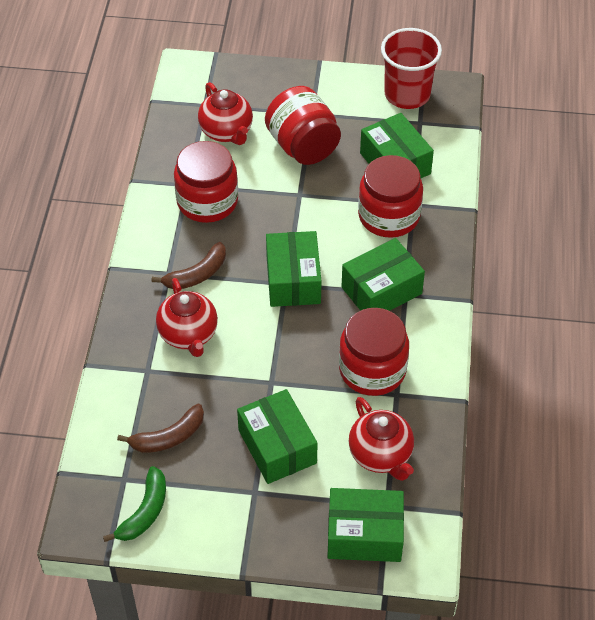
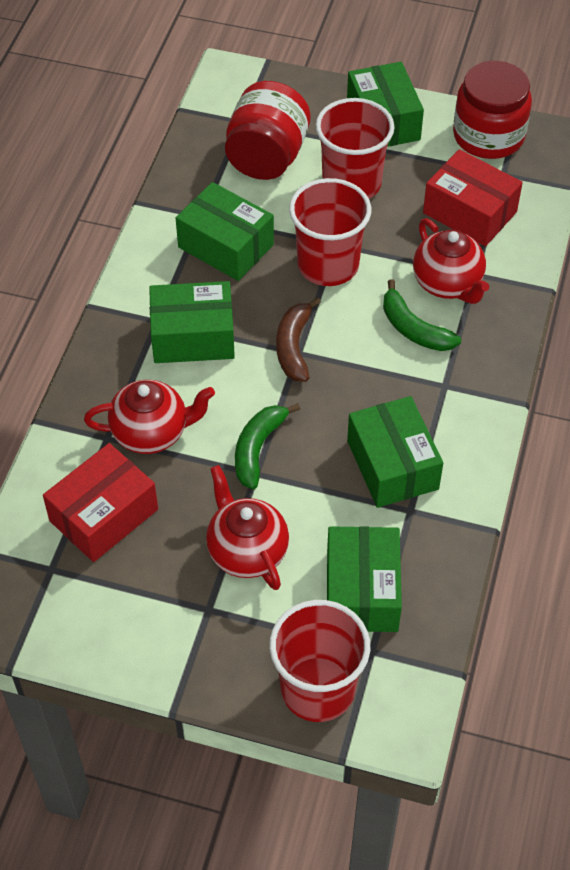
brown banana: 2 -> 1
green banana: 1 -> 2
red box: 0 -> 2
red cup: 1 -> 3
red jar: 4 -> 2

